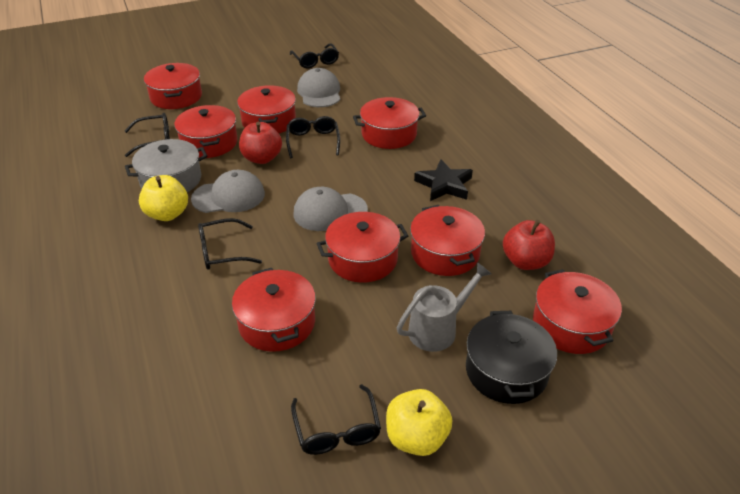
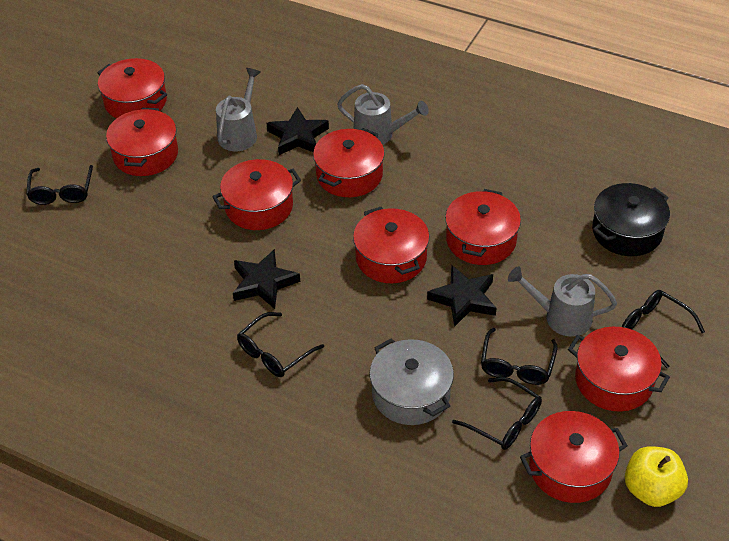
black star: 1 -> 3
grey cap: 3 -> 0
grey watering can: 1 -> 3
red apple: 2 -> 0
yellow apple: 2 -> 1

